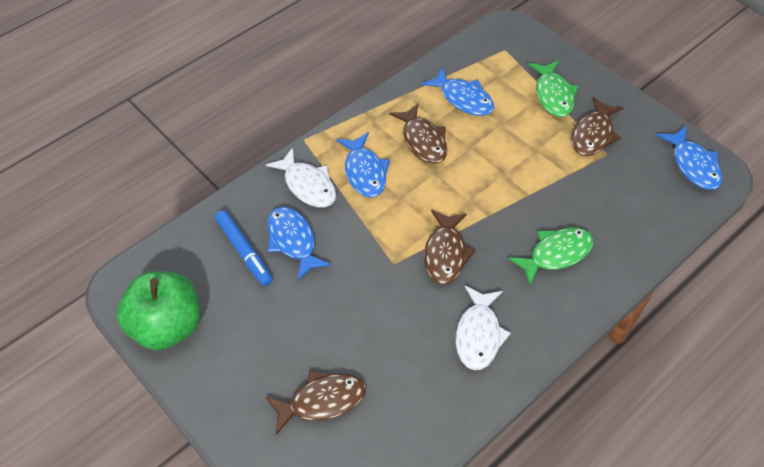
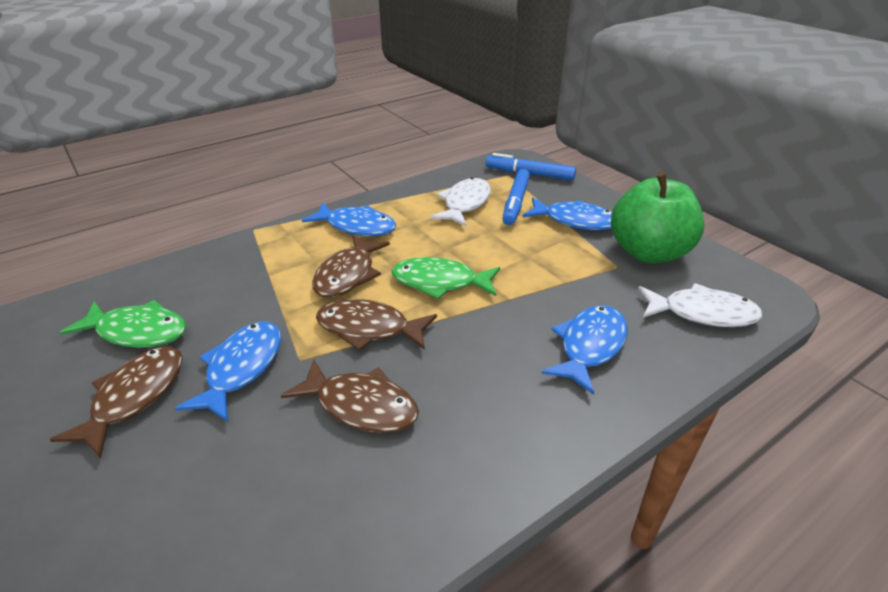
blue marker: 1 -> 2

